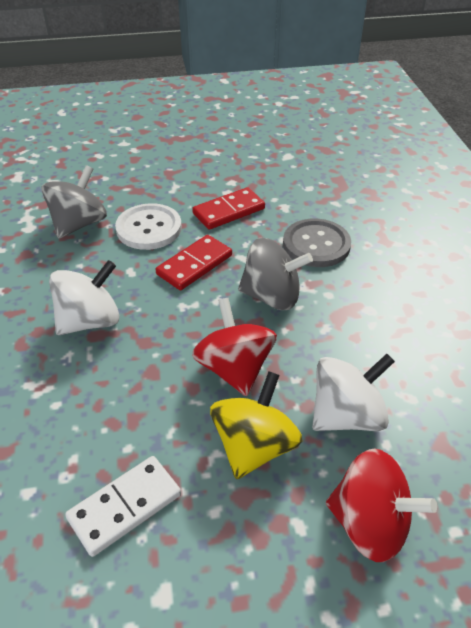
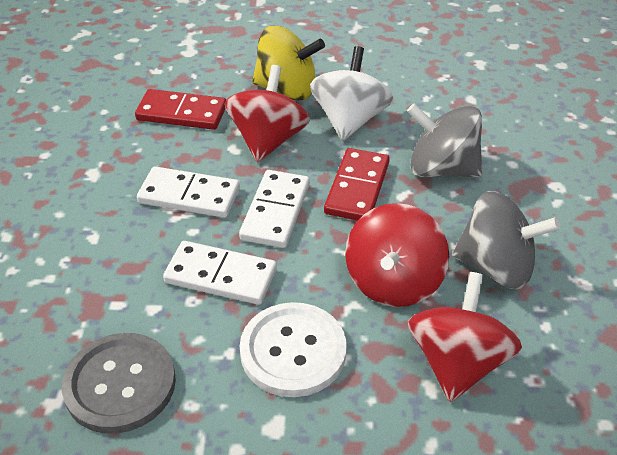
red spinning top: 2 -> 3
white domino: 1 -> 3
white spinning top: 2 -> 1

